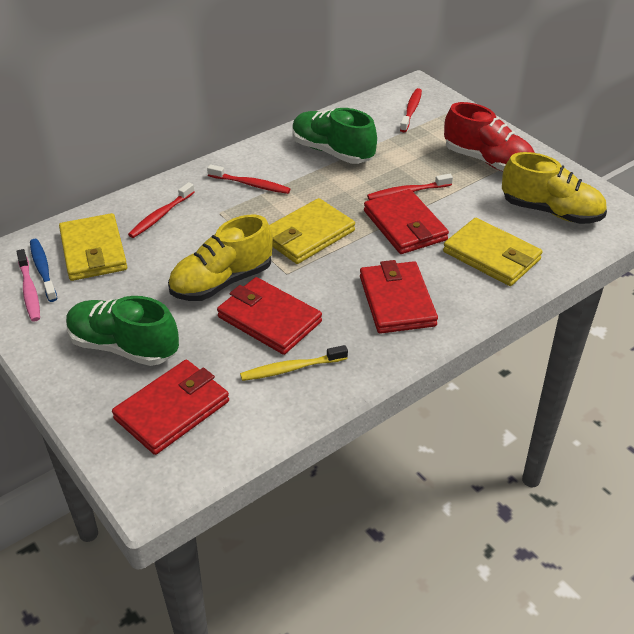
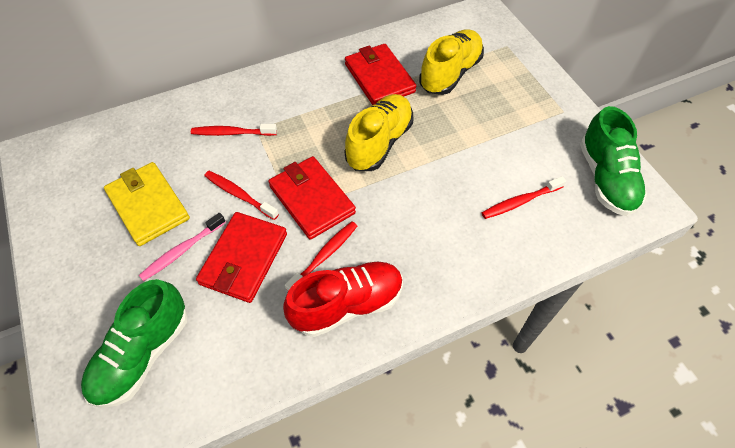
blue toothbrush: 1 -> 0
red wallet: 4 -> 3
yellow toothbrush: 1 -> 0
yellow wallet: 3 -> 1

